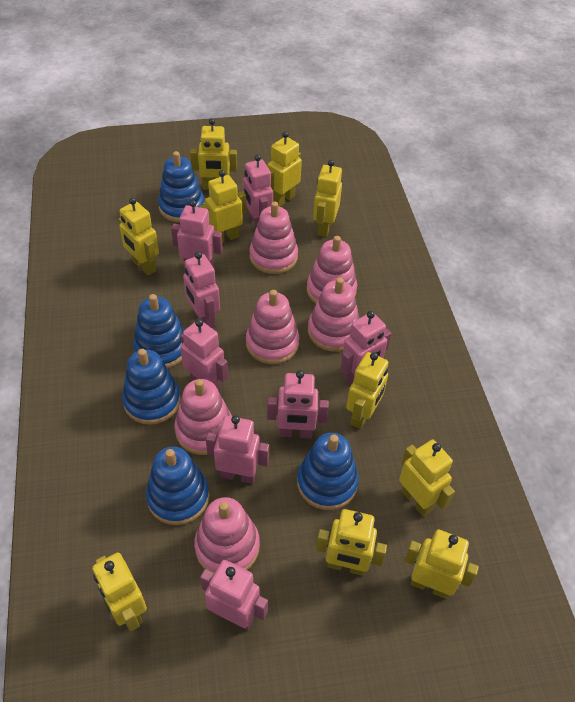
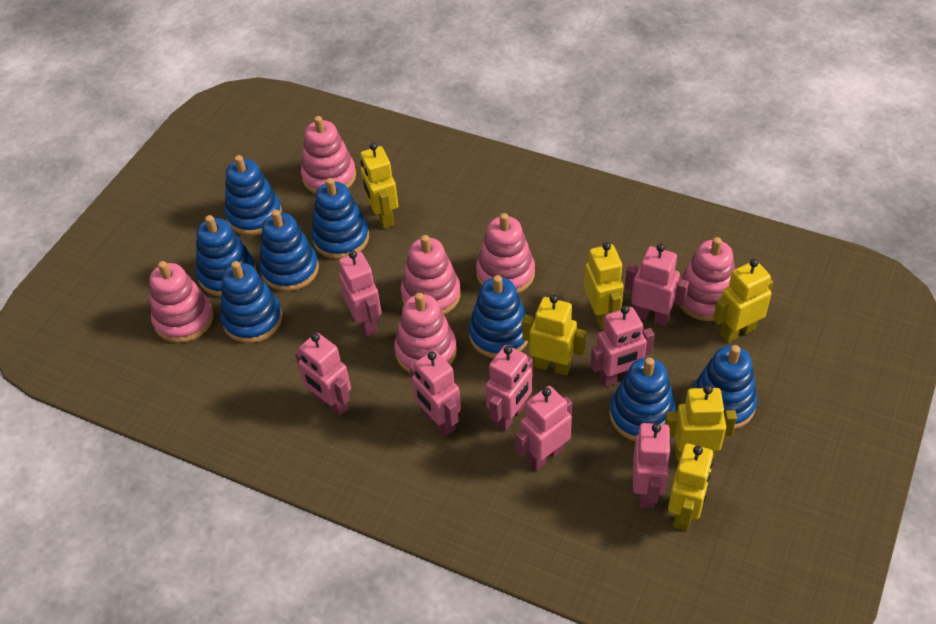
blue stacking toy: 5 -> 8
yellow robot: 10 -> 6

